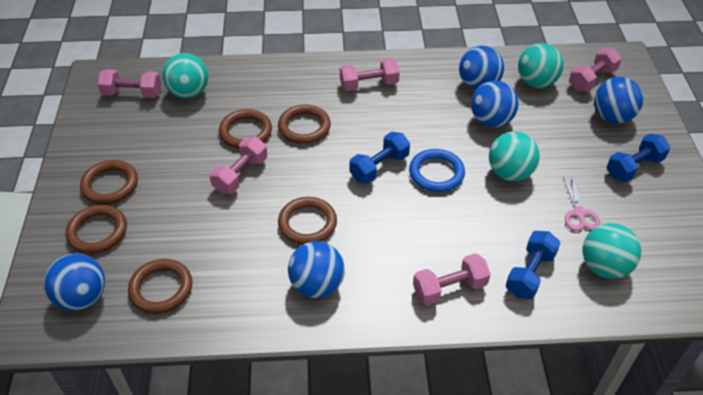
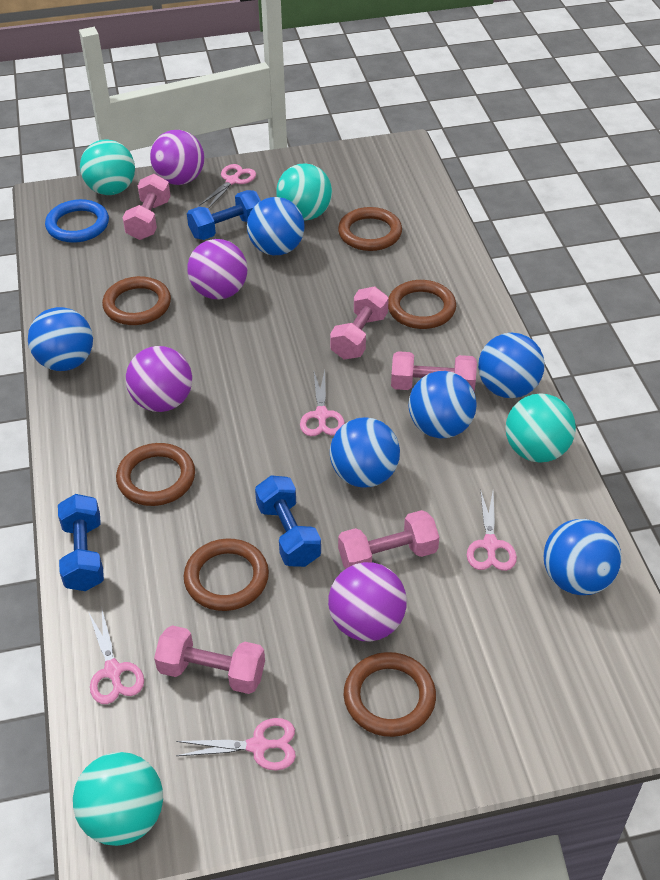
blue ball: 5 -> 6
pink scissors: 1 -> 5
purple ball: 0 -> 4

